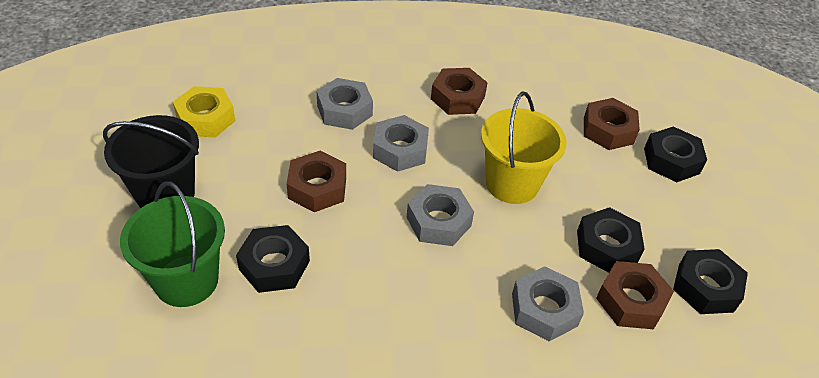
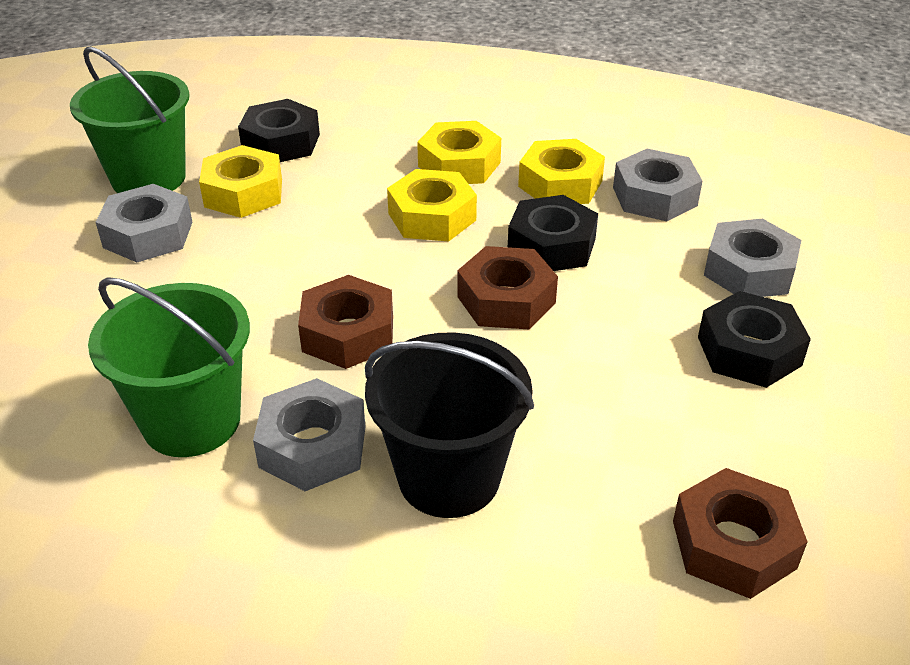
black nut: 4 -> 3
brown nut: 4 -> 3
green bucket: 1 -> 2
yellow bucket: 1 -> 0
yellow nut: 1 -> 4

